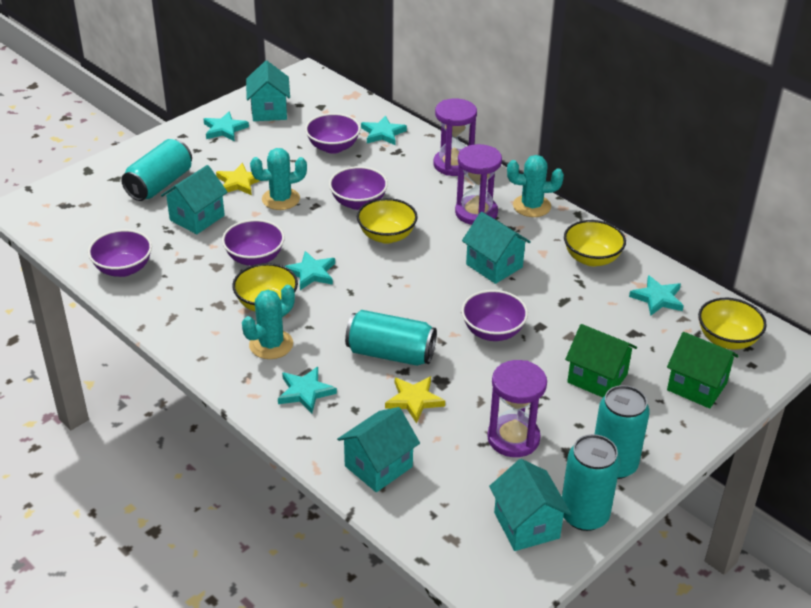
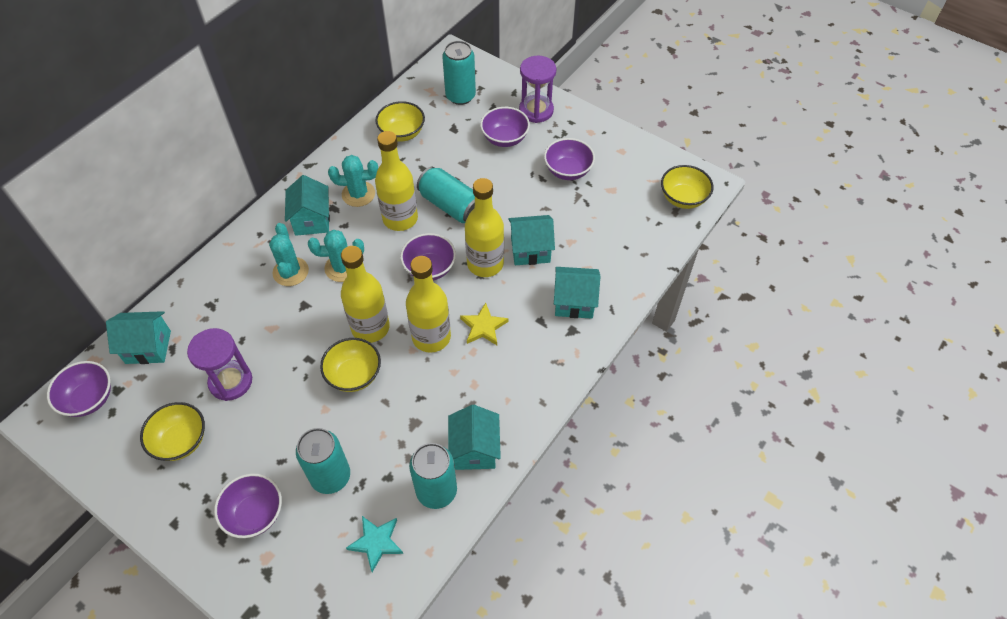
green house: 2 -> 0
purple hourglass: 3 -> 2
turquoise star: 5 -> 1
yellow bottle: 0 -> 4
yellow star: 2 -> 1

